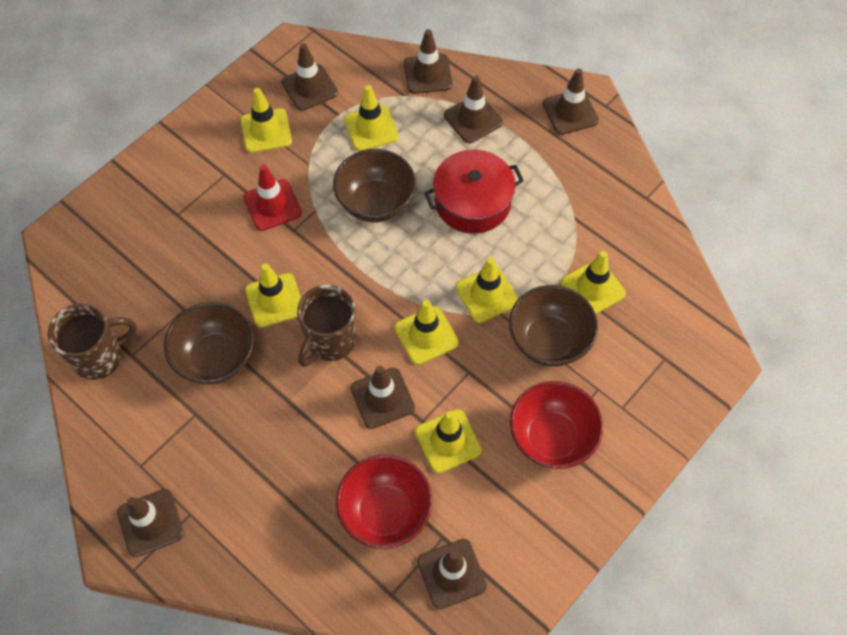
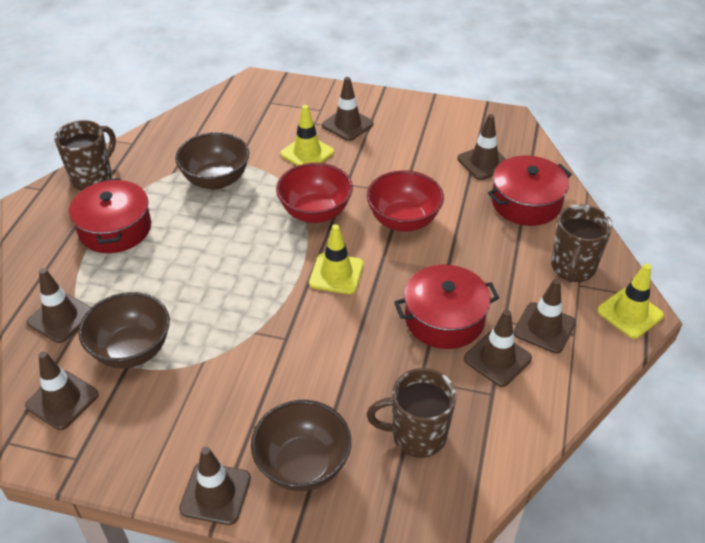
brown mug: 2 -> 3
red pot: 1 -> 3
red traffic cone: 1 -> 0
yellow traffic cone: 7 -> 3

